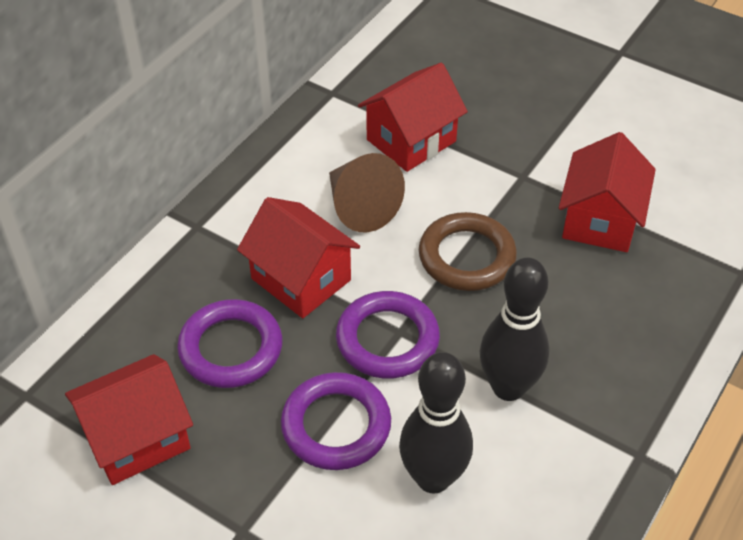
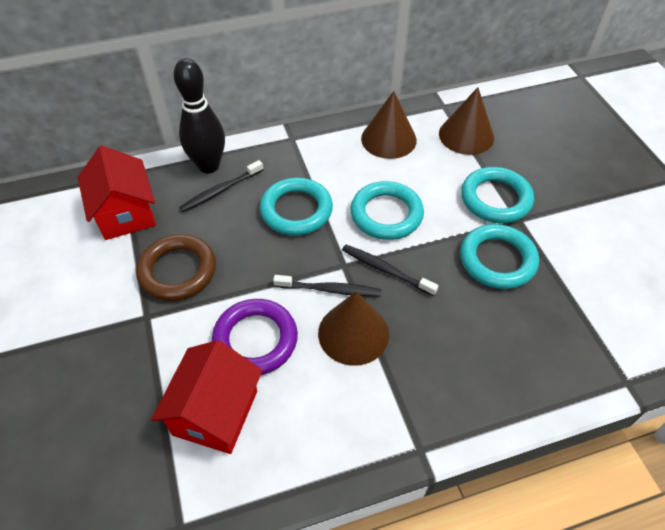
black bowling pin: 2 -> 1
black toothbrush: 0 -> 3
brown cone: 1 -> 3
purple ring: 3 -> 1
red house: 4 -> 2
turquoise ring: 0 -> 4

